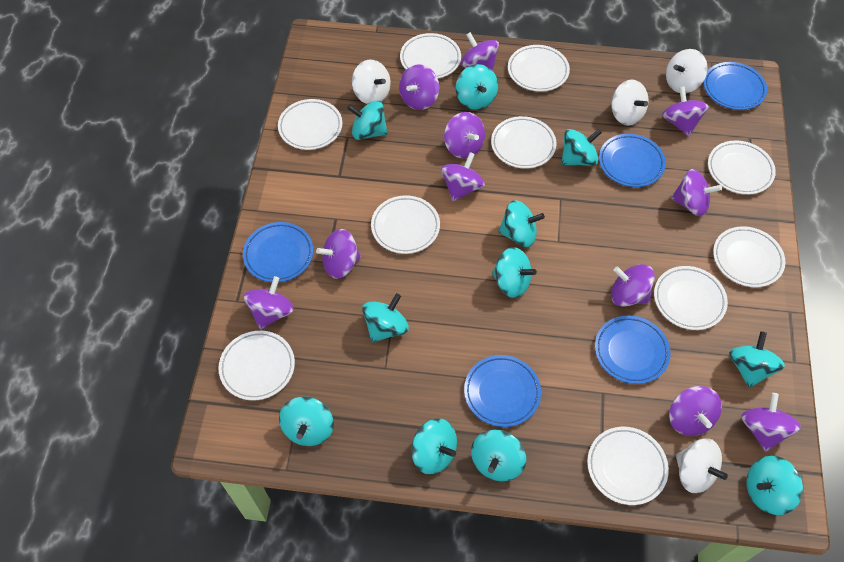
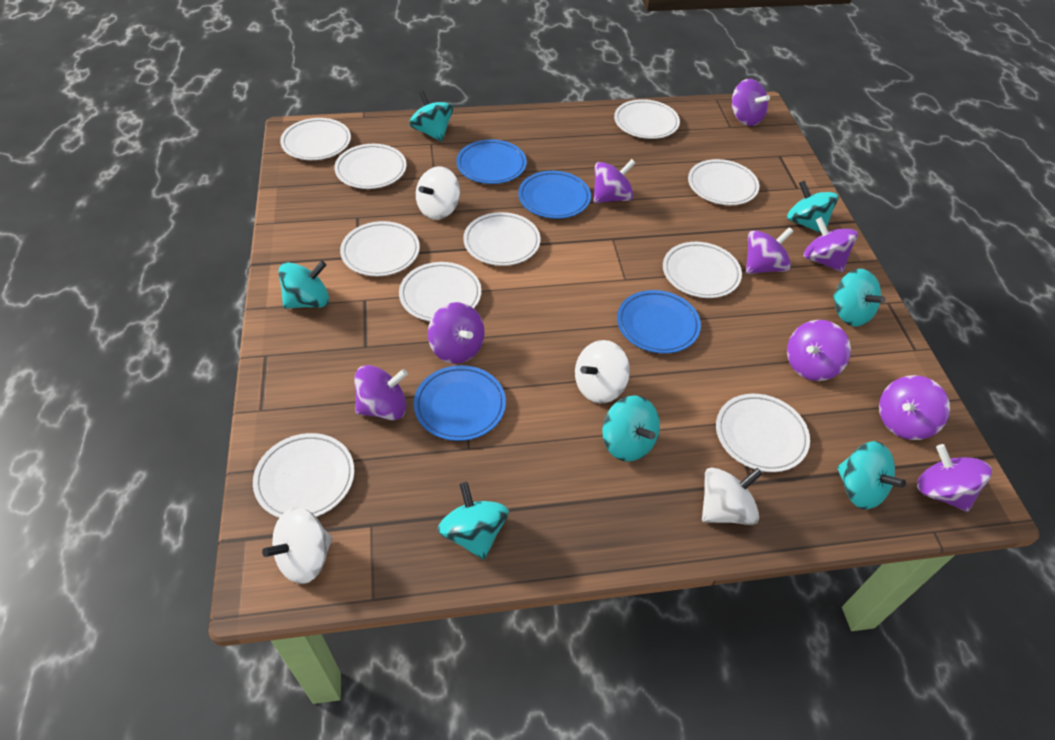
blue plate: 5 -> 4
purple spinning top: 11 -> 9
turquoise spinning top: 11 -> 7

